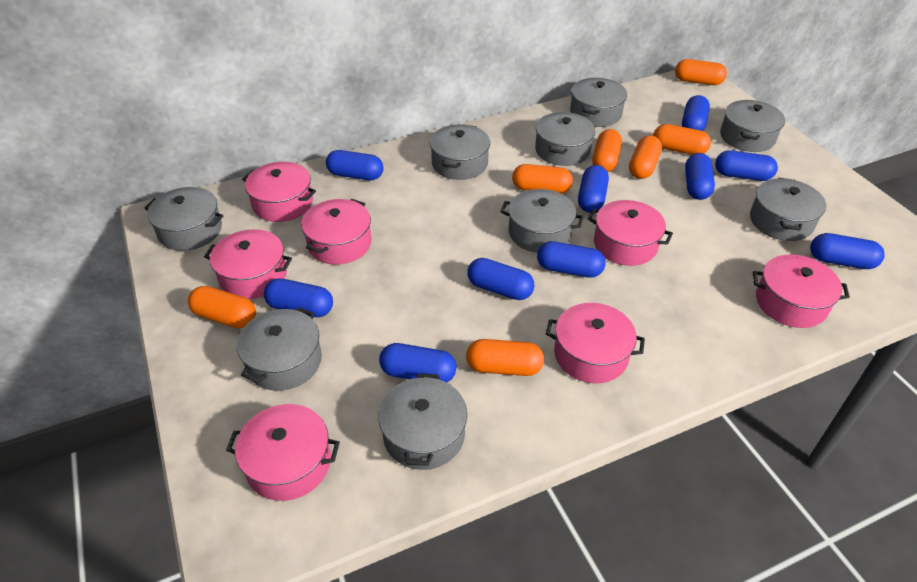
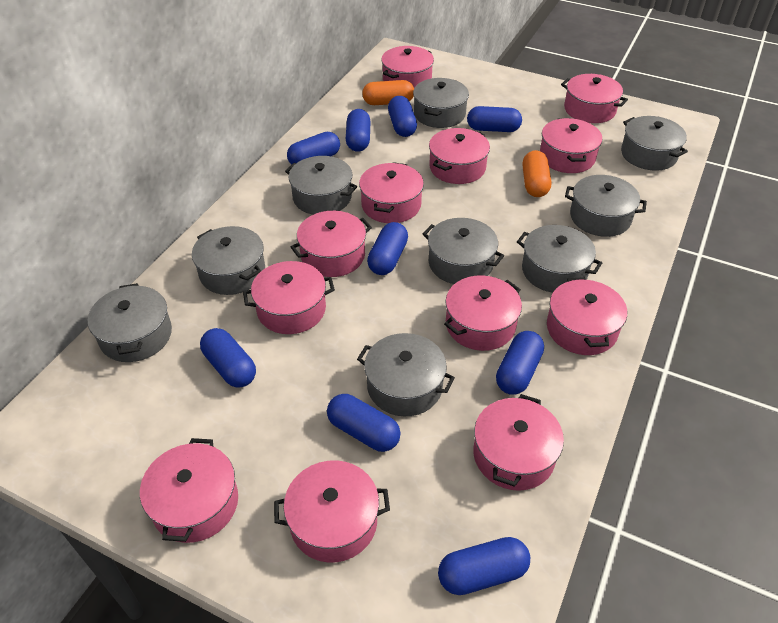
blue capsule: 10 -> 9
orange capsule: 7 -> 2
pink pot: 7 -> 12

